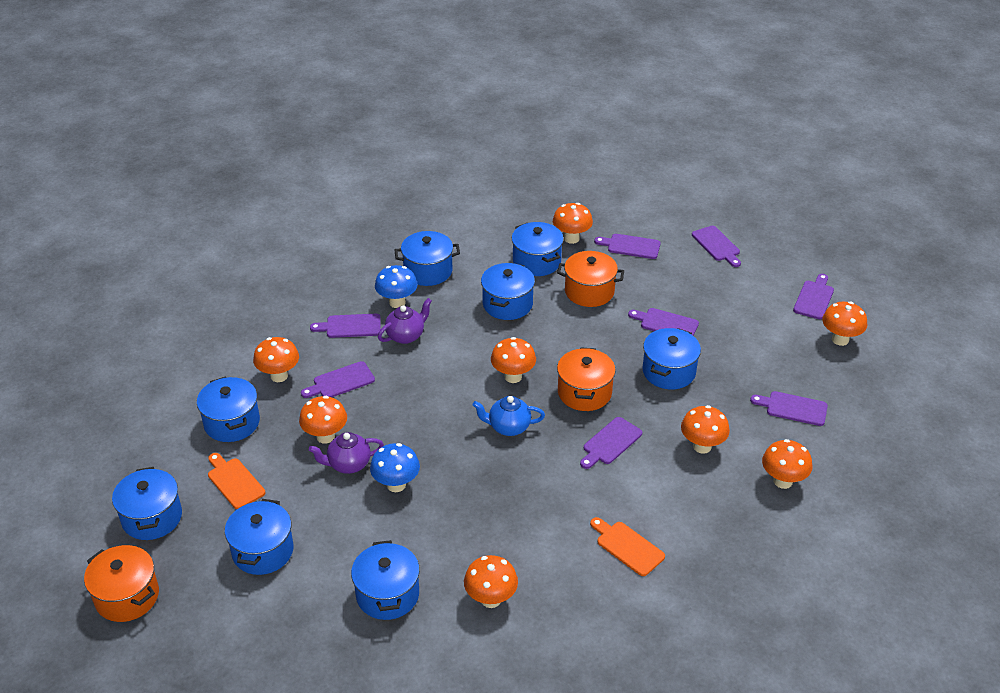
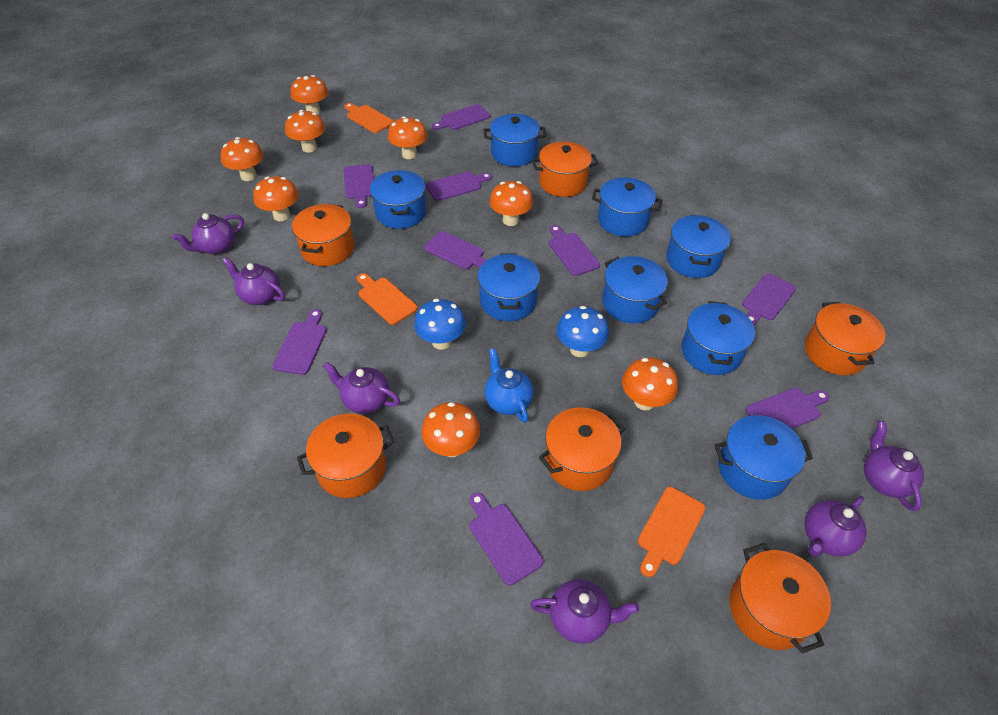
orange cutting board: 2 -> 3
orange pot: 3 -> 6
purple cutting board: 8 -> 9
purple teapot: 2 -> 6

